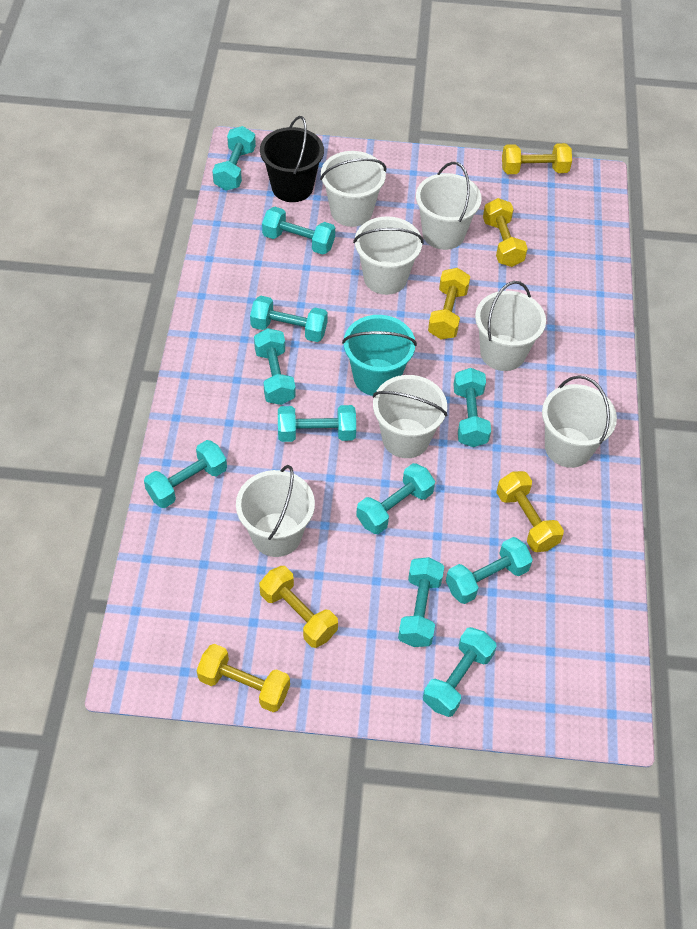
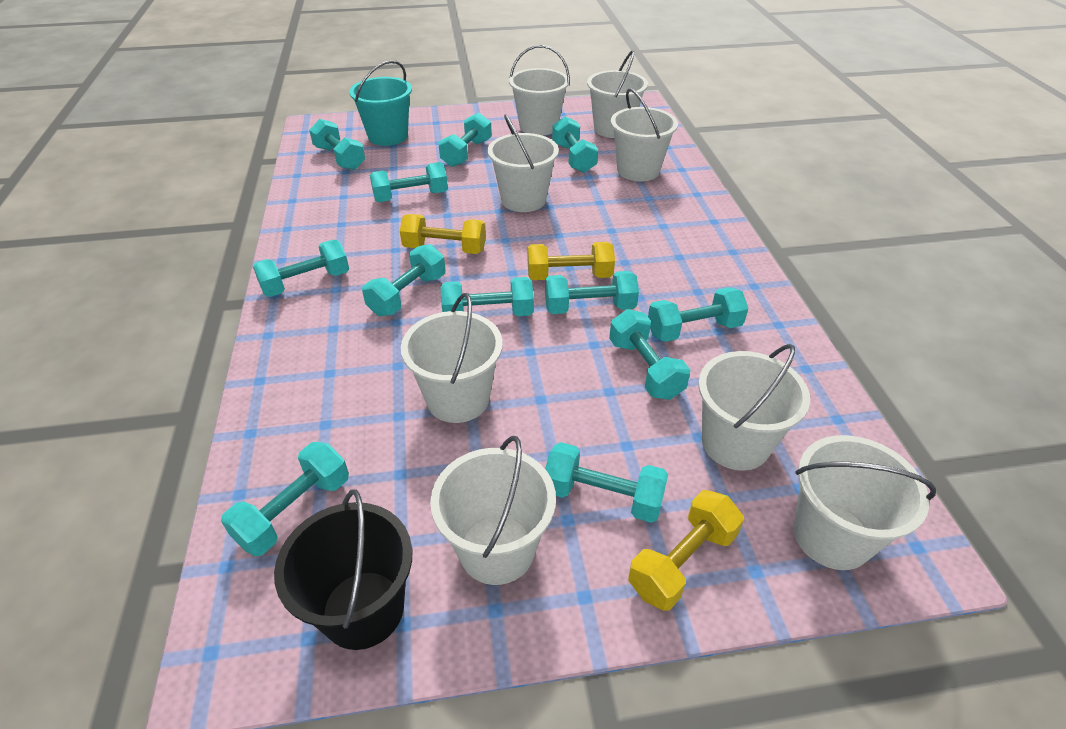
turquoise dumbbell: 11 -> 12
white bucket: 7 -> 8
yellow dumbbell: 6 -> 3

